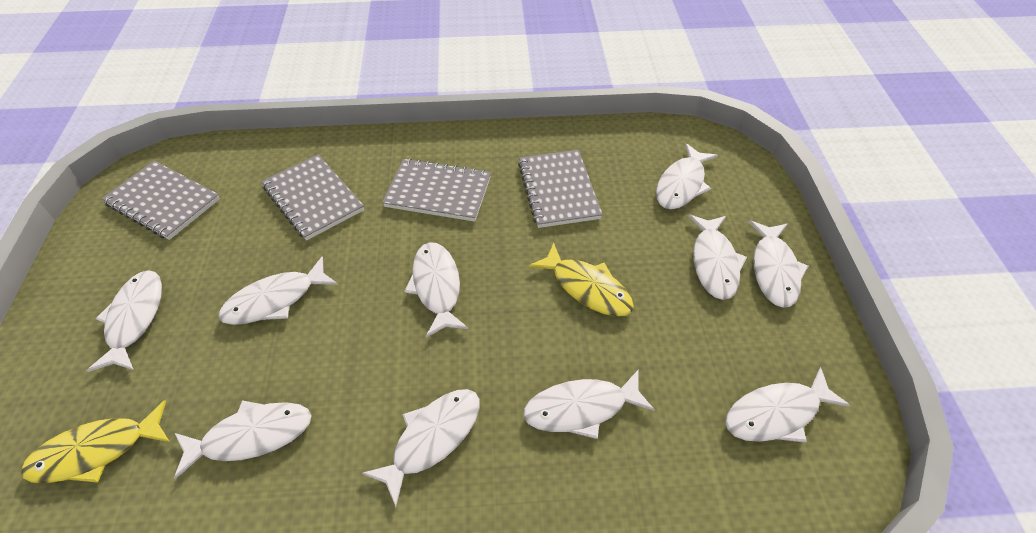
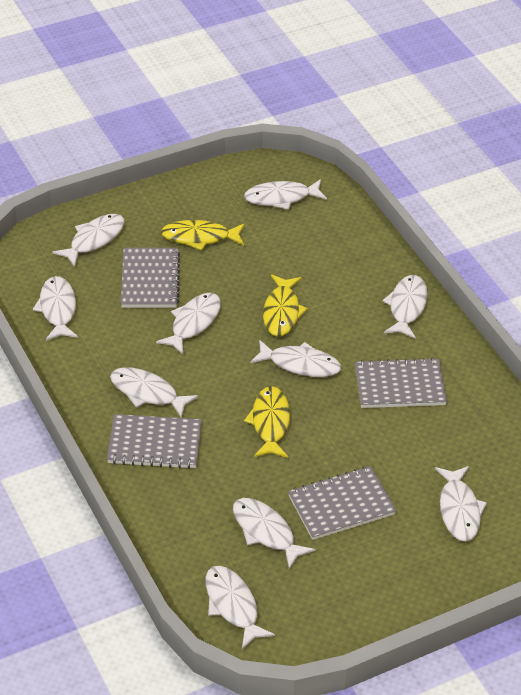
yellow fish: 2 -> 3

